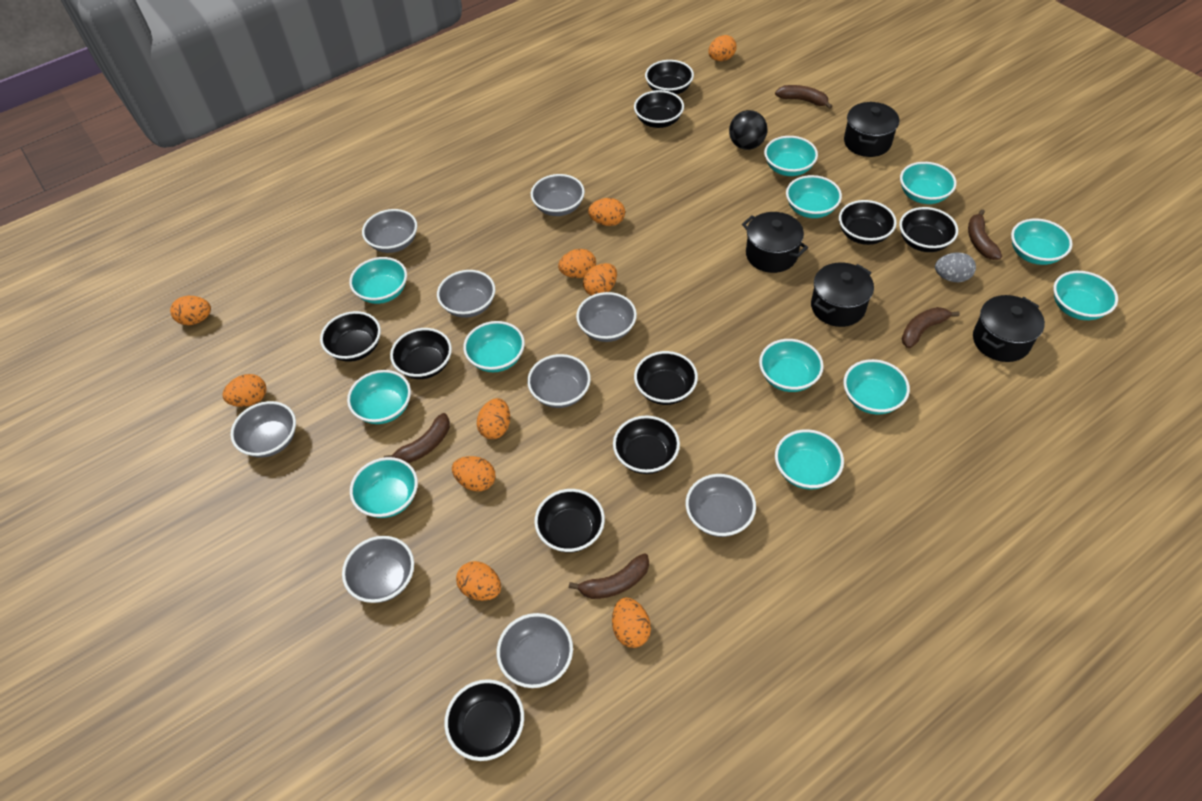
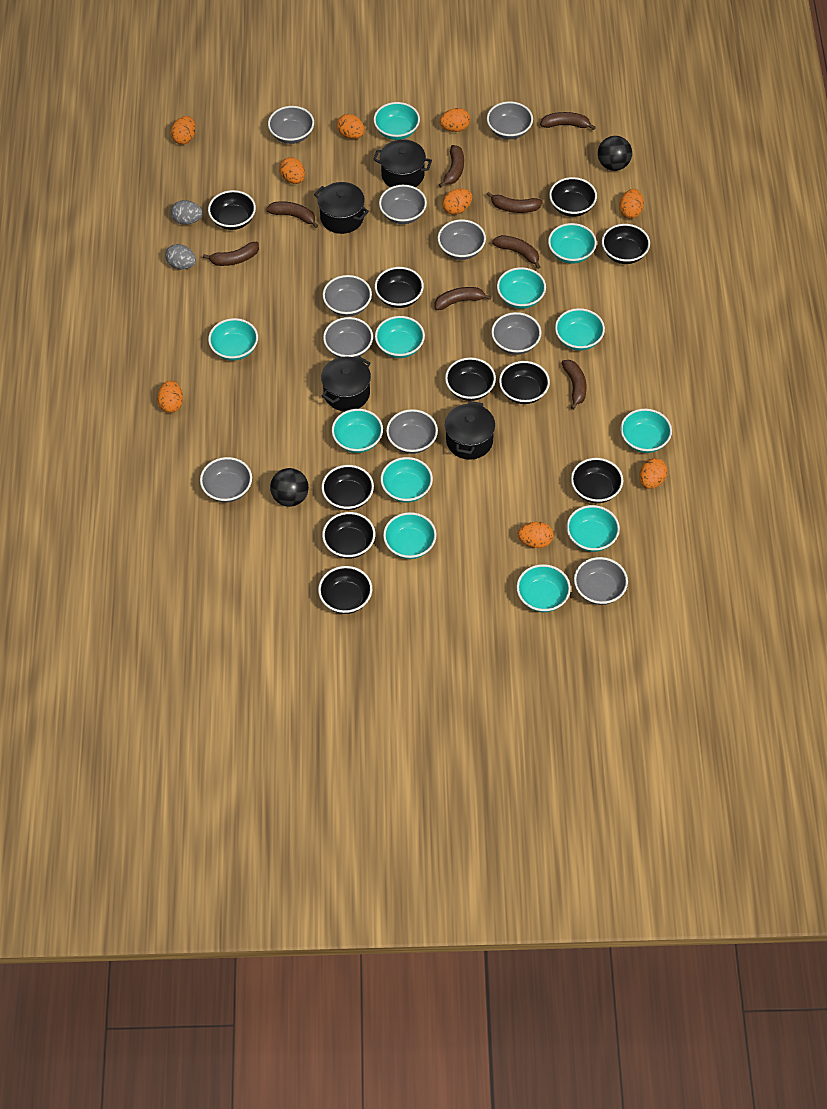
black ball: 1 -> 2
brown banana: 5 -> 8
grey bowl: 9 -> 10
grey egg: 1 -> 2
orange egg: 10 -> 9

